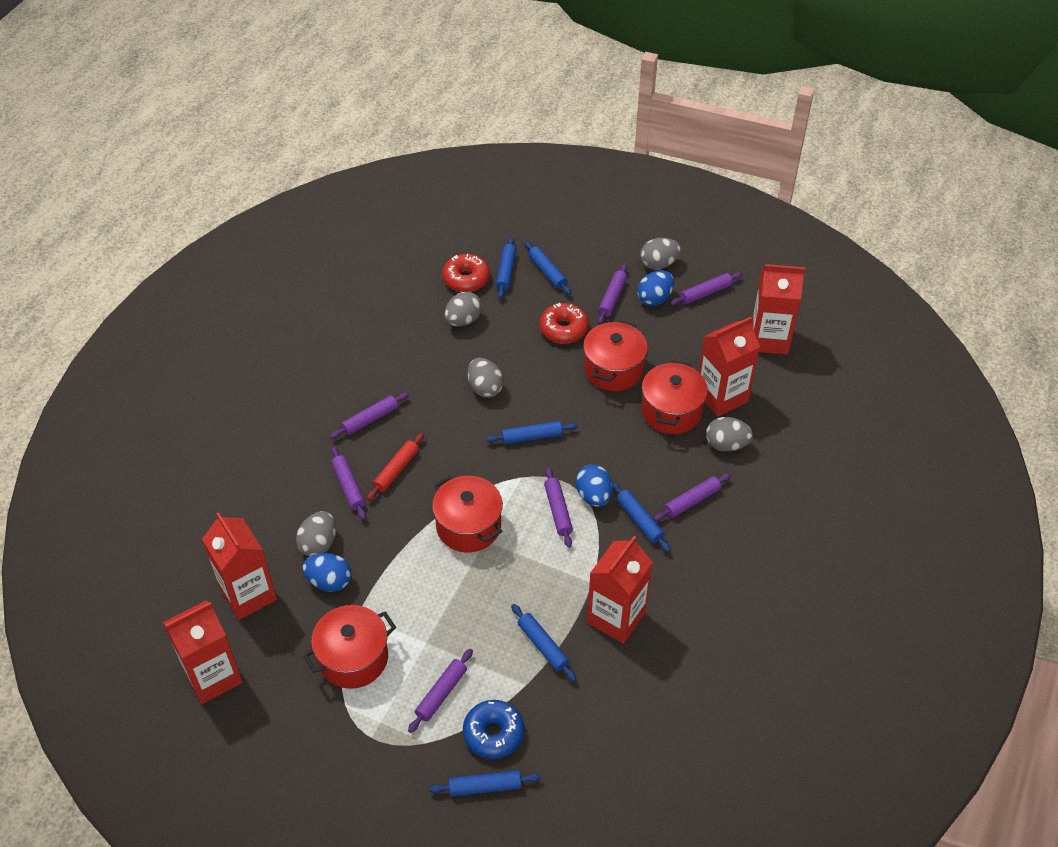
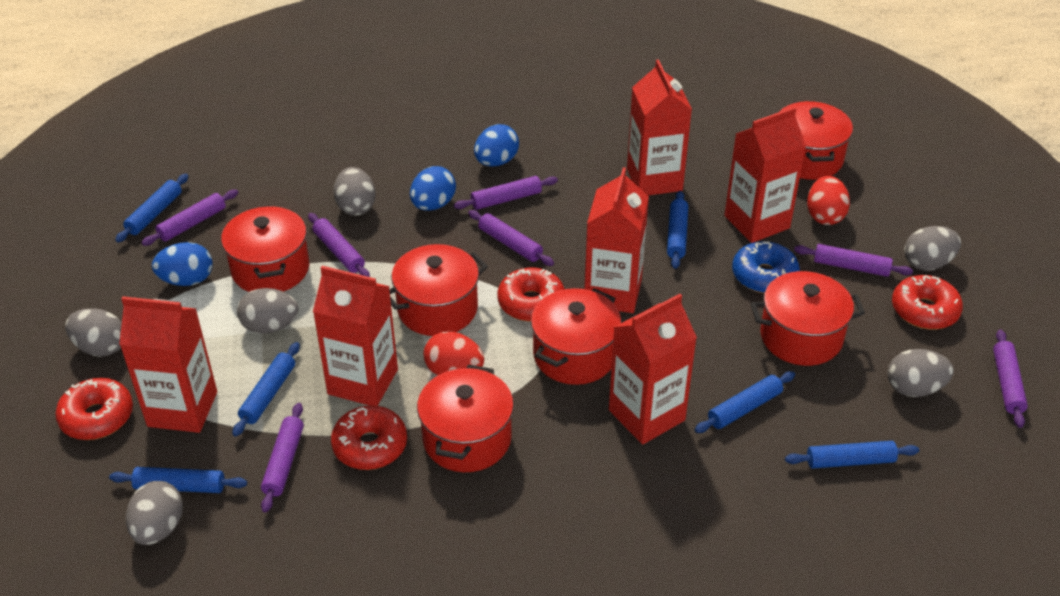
grey egg: 5 -> 6
red carton: 5 -> 6
red donut: 2 -> 4
red egg: 0 -> 2
red pot: 4 -> 6
red rolling pin: 1 -> 0

